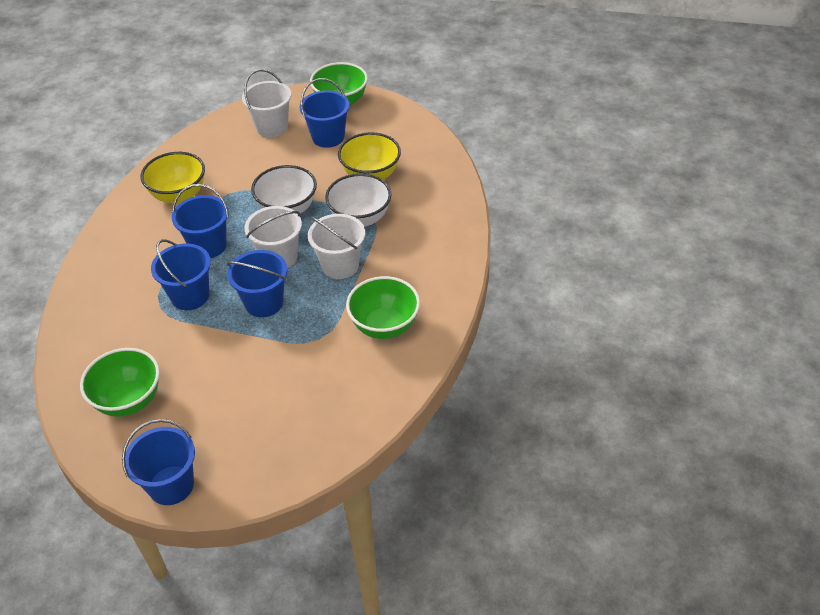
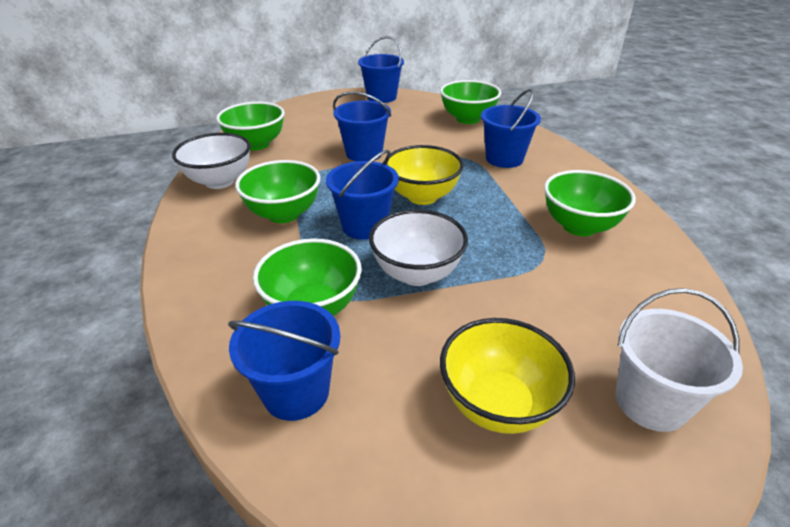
green bowl: 3 -> 5
white bucket: 3 -> 1

